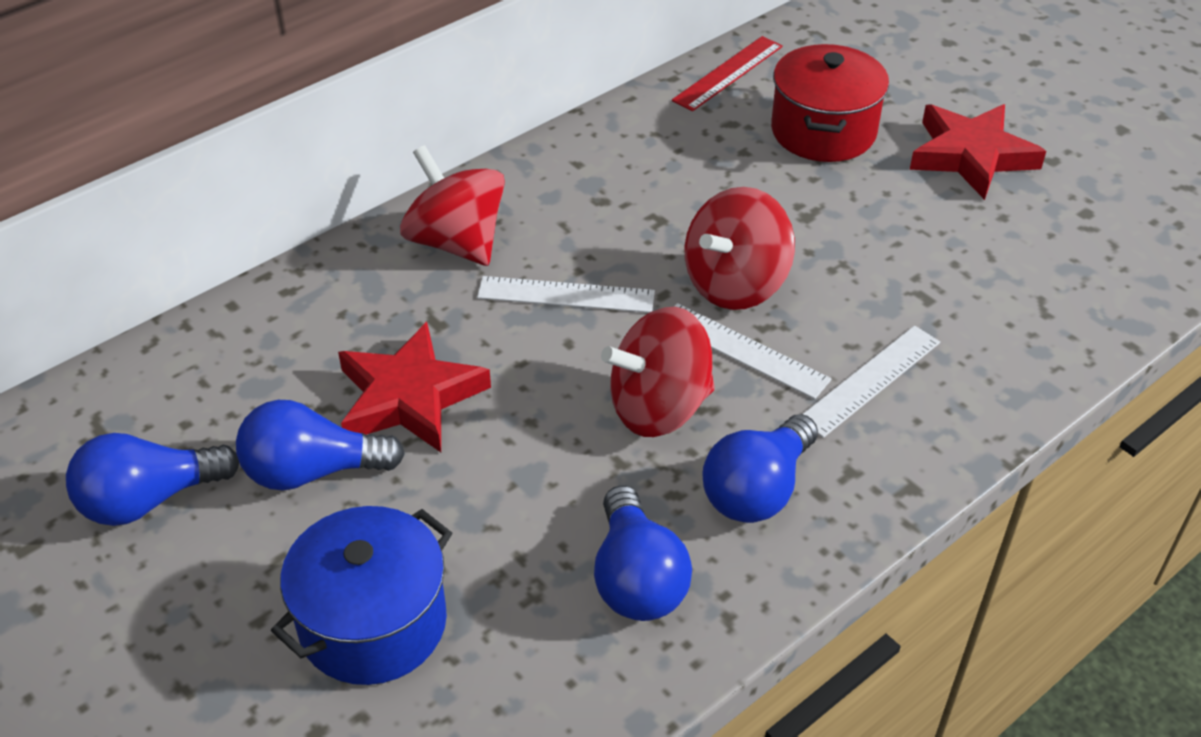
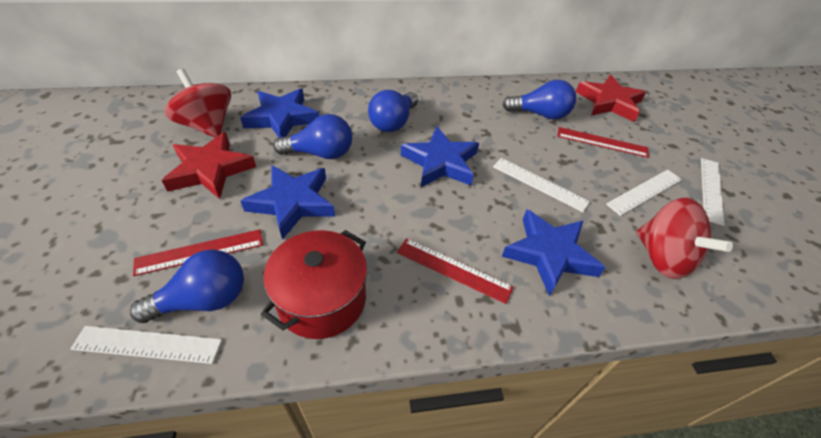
blue pot: 1 -> 0
blue star: 0 -> 4
red ruler: 1 -> 3
red spinning top: 3 -> 2
white ruler: 3 -> 4

